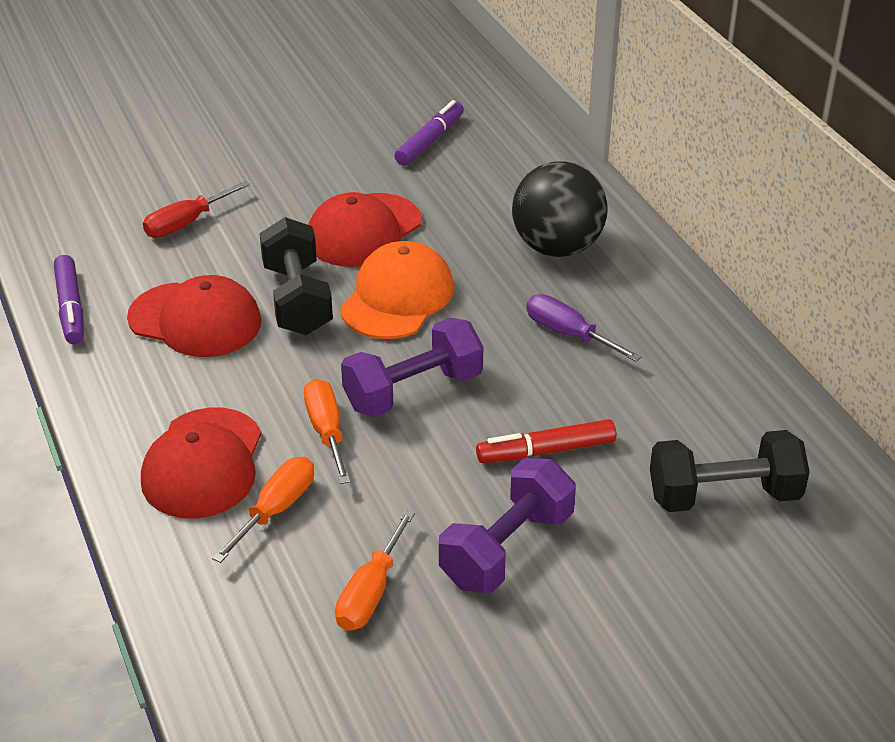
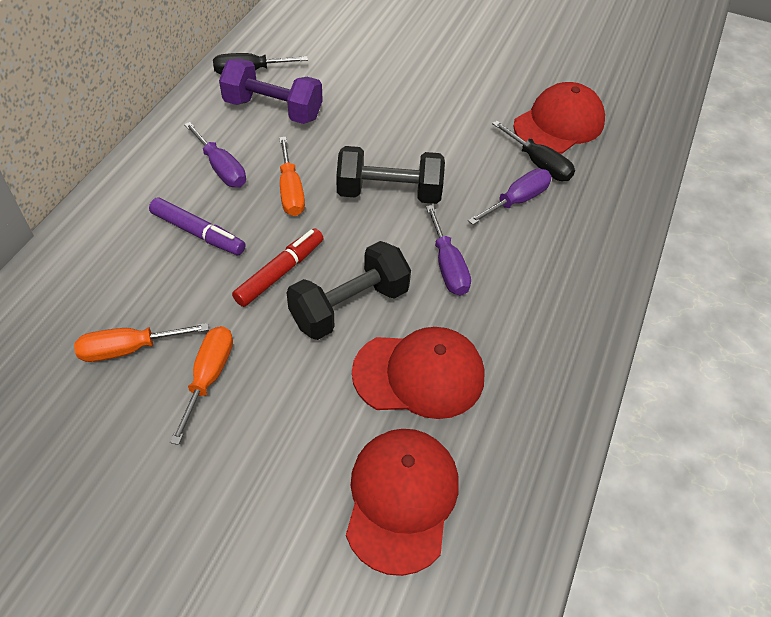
black ball: 1 -> 0
black screwdriver: 0 -> 2
orange cap: 1 -> 0
purple dumbbell: 2 -> 1
purple marker: 2 -> 1
purple screwdriver: 1 -> 3
red screwdriver: 1 -> 0

